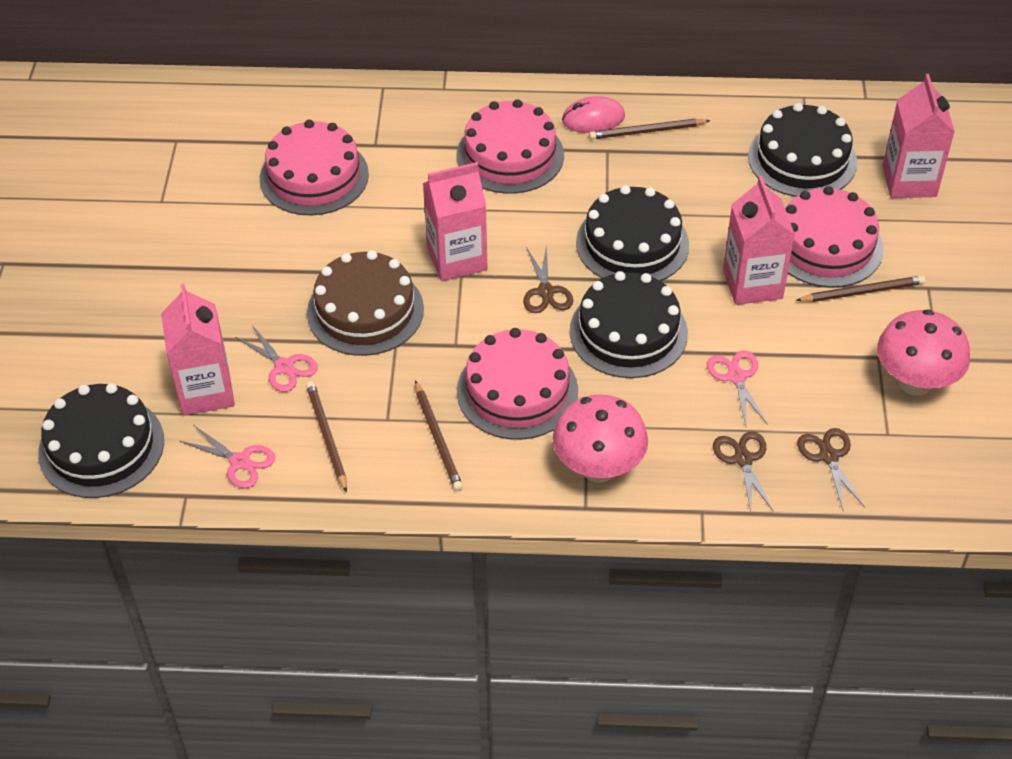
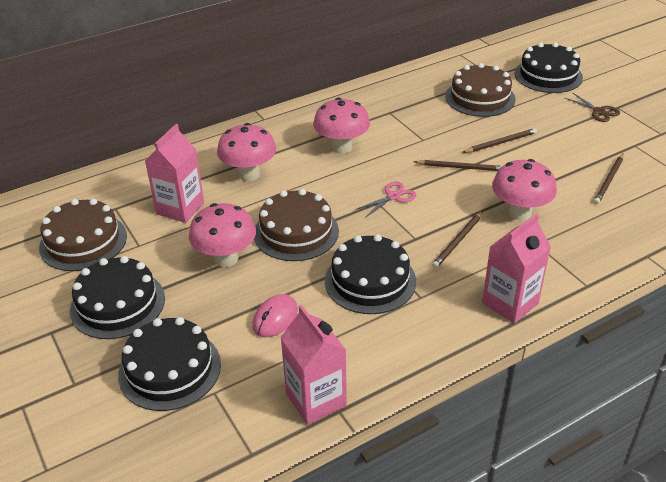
brown cake: 1 -> 3
brown scissors: 3 -> 1
pink cake: 4 -> 0
pink carton: 4 -> 3
pink mushroom: 2 -> 4
pink scissors: 3 -> 1

